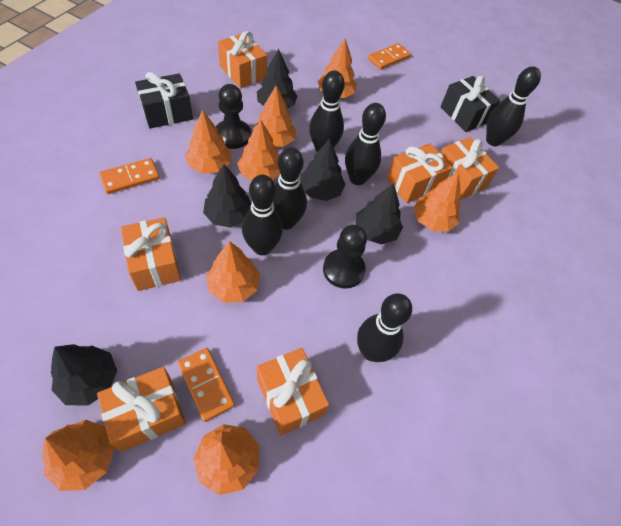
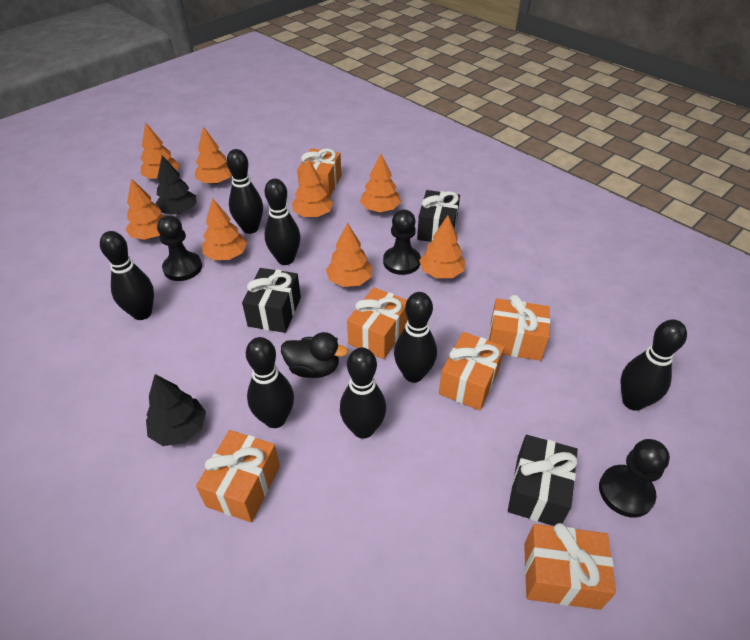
black bowling pin: 6 -> 7
black duck: 0 -> 1
black gift: 2 -> 3
black pawn: 2 -> 3
black tree: 5 -> 2
orange domino: 3 -> 0

